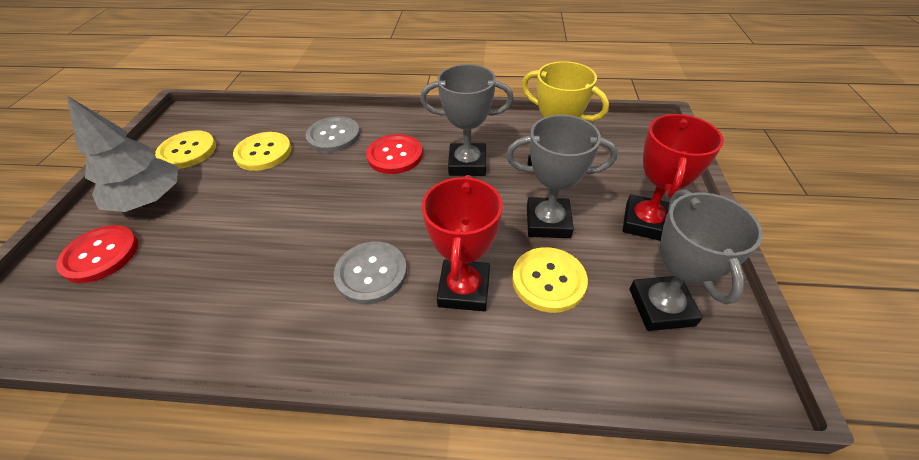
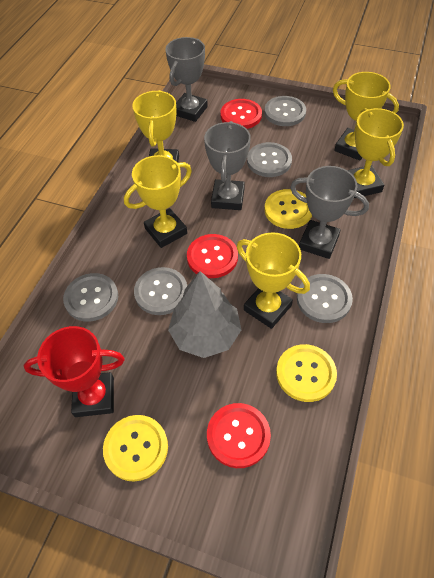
grey button: 2 -> 5
red button: 2 -> 3
red trophy: 2 -> 1
yellow trophy: 1 -> 5

